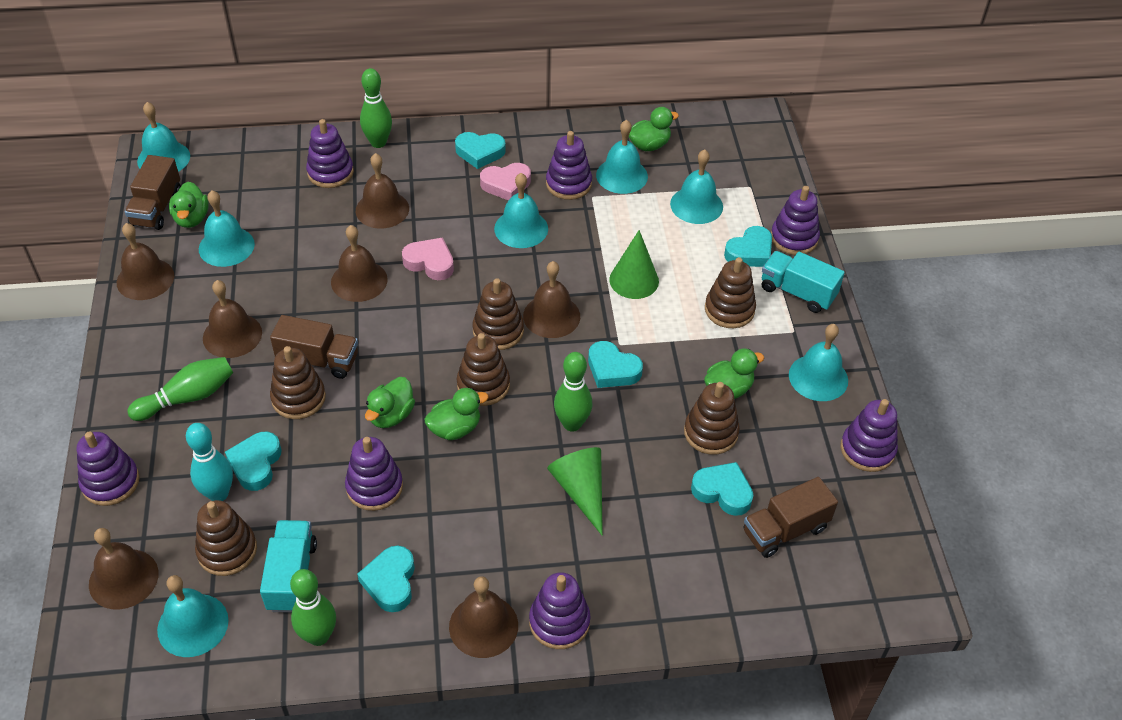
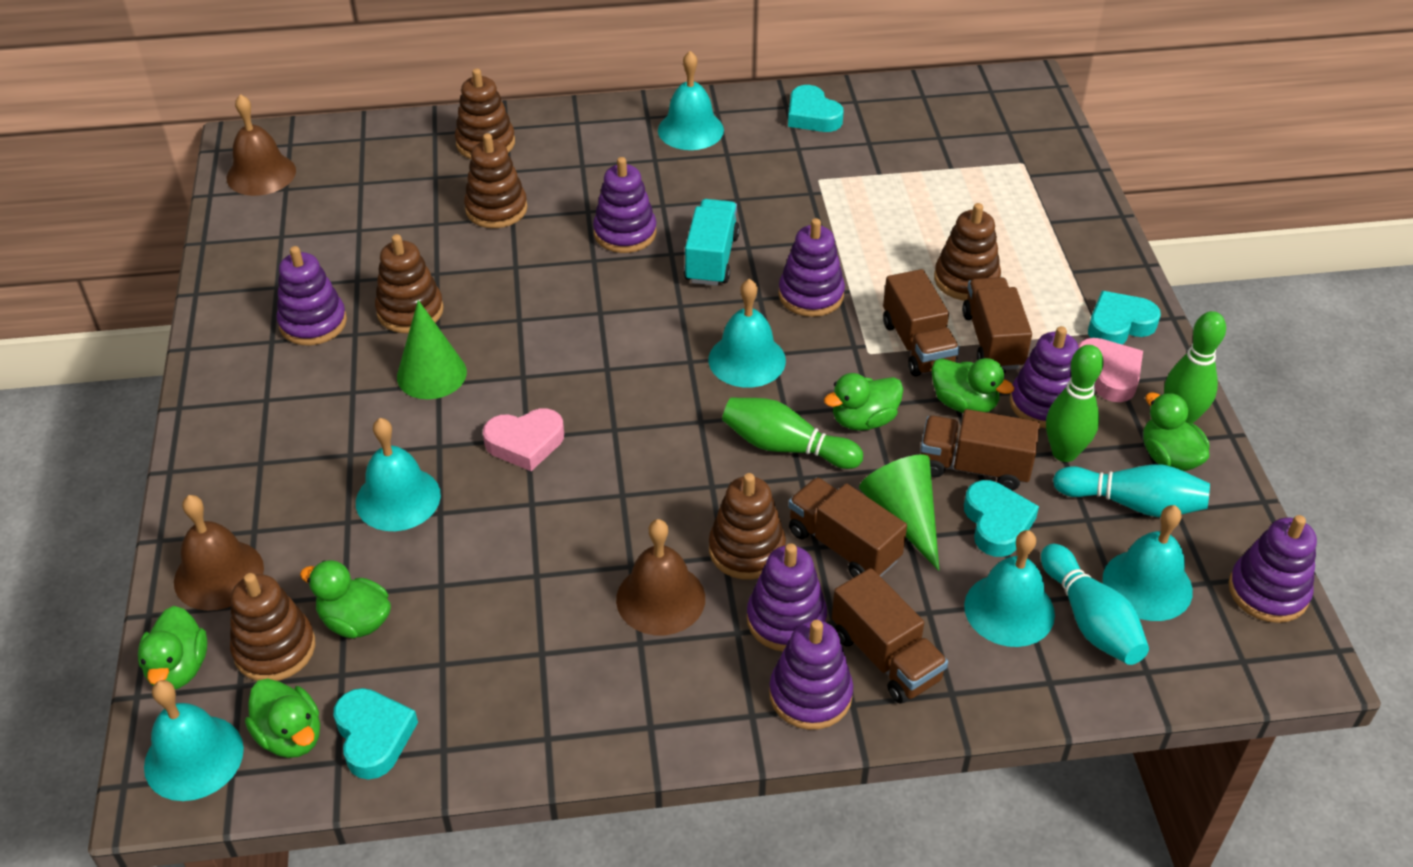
brown bell: 7 -> 3
brown truck: 3 -> 5
green bowling pin: 4 -> 3
green duck: 5 -> 6
turquoise bell: 7 -> 6
turquoise bowling pin: 1 -> 2
turquoise heart: 6 -> 4
turquoise truck: 2 -> 1

